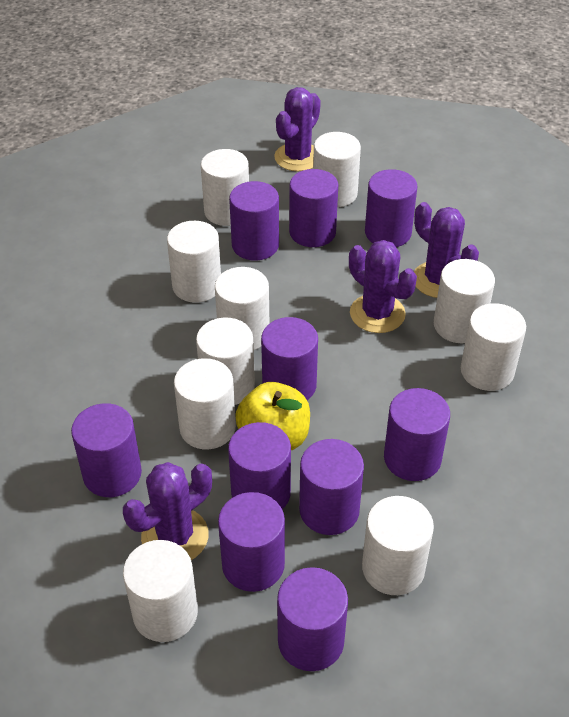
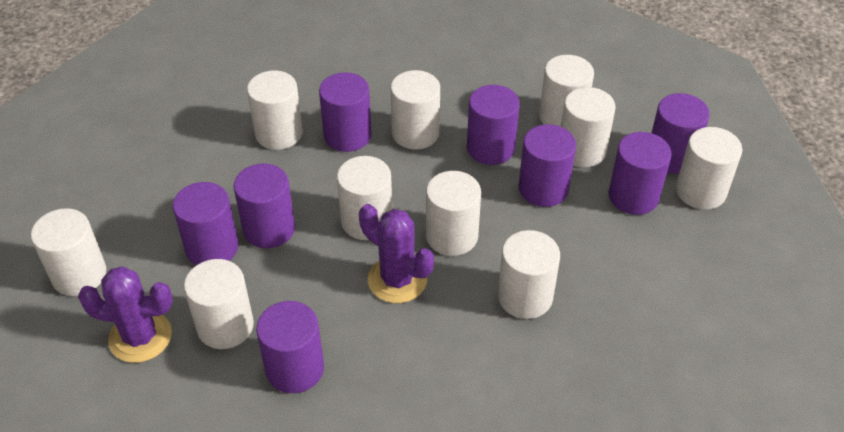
purple cactus: 4 -> 2
purple cylinder: 10 -> 8
yellow apple: 1 -> 0

